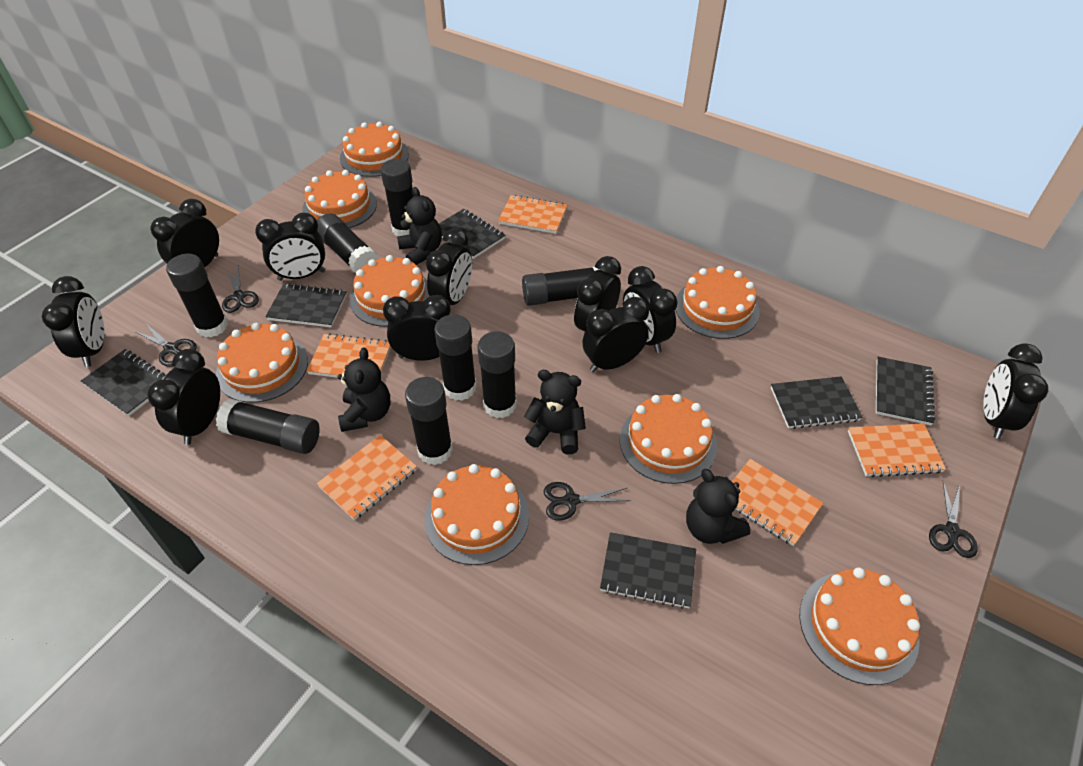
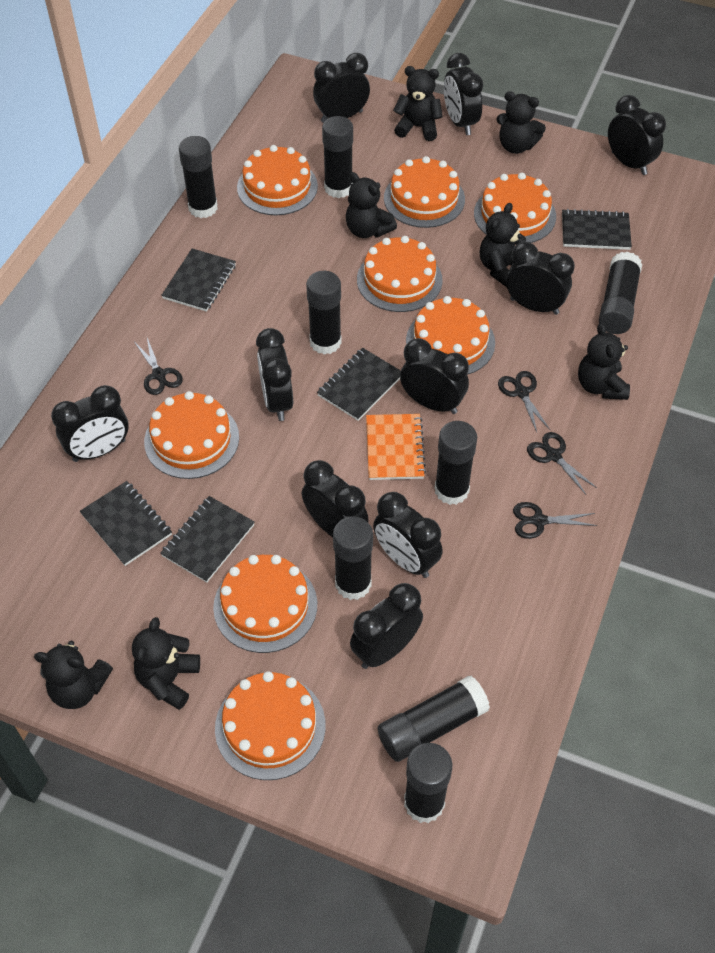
black notebook: 6 -> 5
black teddy bear: 4 -> 7
orange notebook: 5 -> 1

